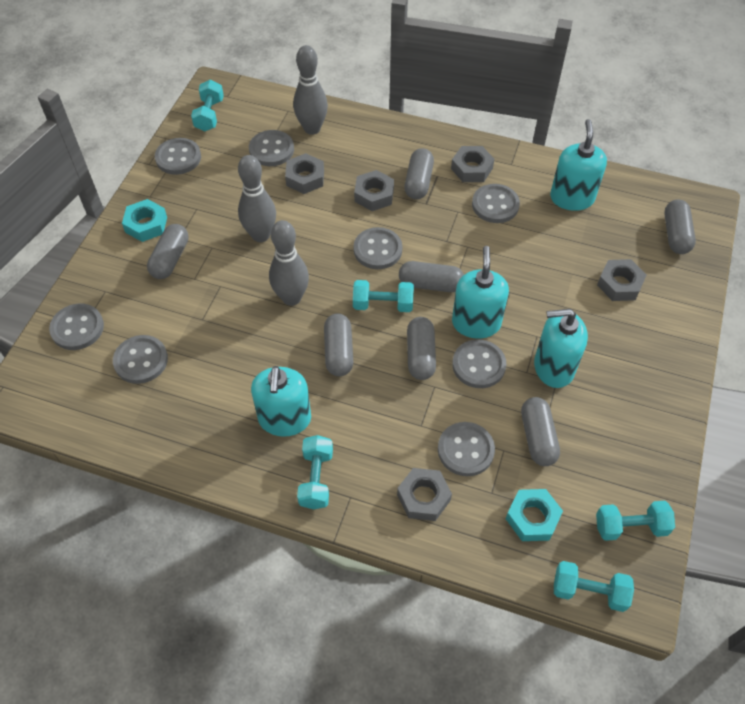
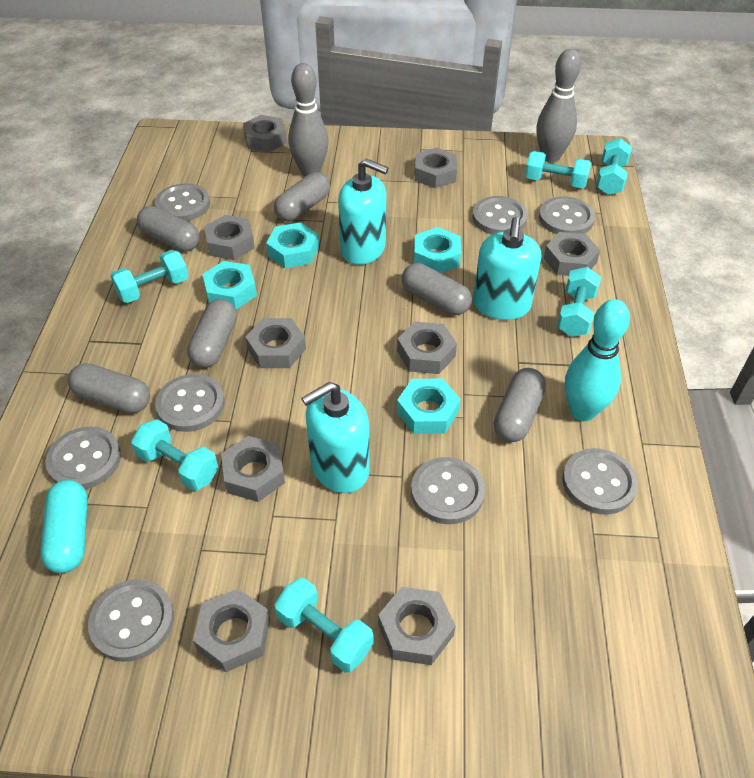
grey bowling pin: 3 -> 2
grey capsule: 7 -> 6
grey nut: 5 -> 9
turquoise bowling pin: 0 -> 1
turquoise capsule: 0 -> 1
turquoise dumbbell: 5 -> 6
turquoise nut: 2 -> 4
turquoise soap dispenser: 4 -> 3

